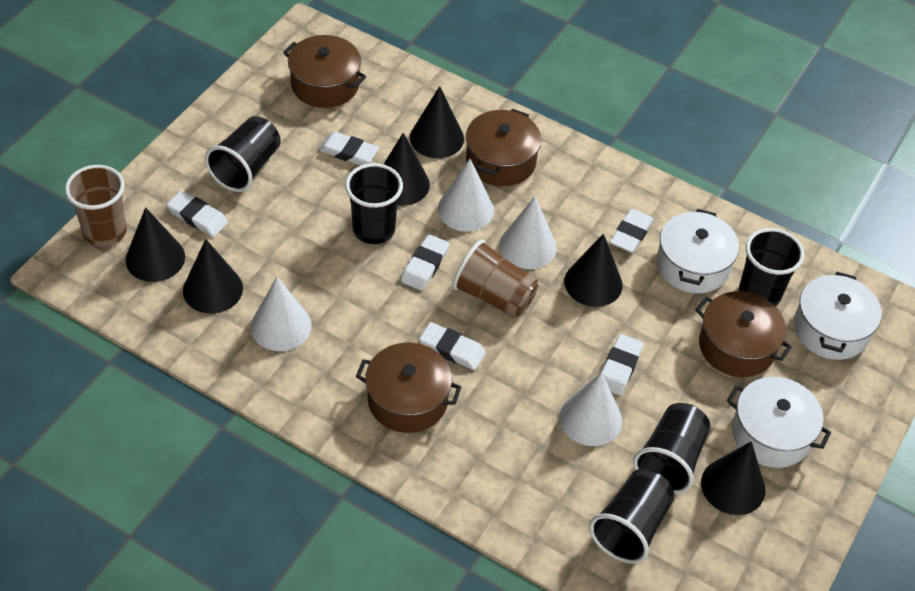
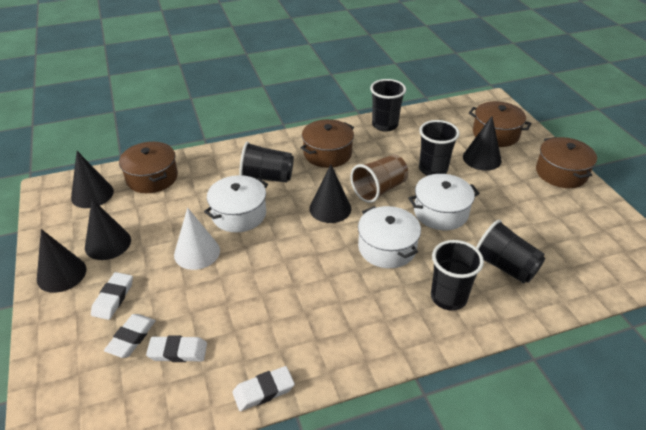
black cone: 6 -> 5
brown cup: 2 -> 1
white cone: 4 -> 1
white eraser: 6 -> 4

